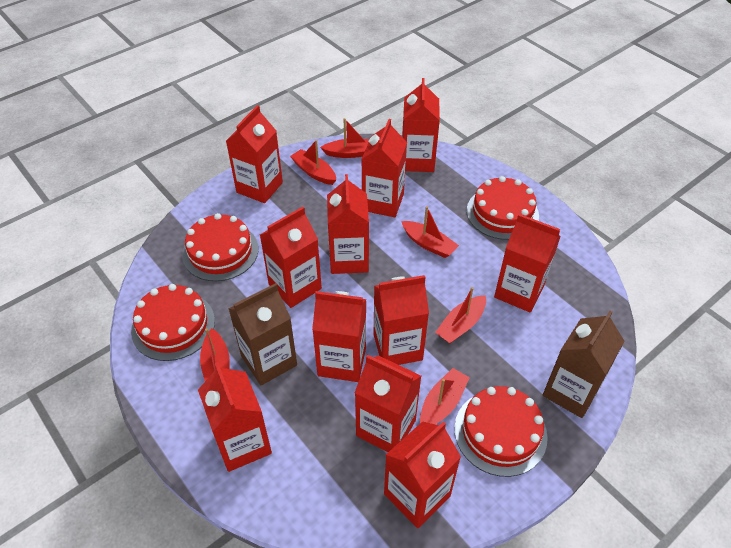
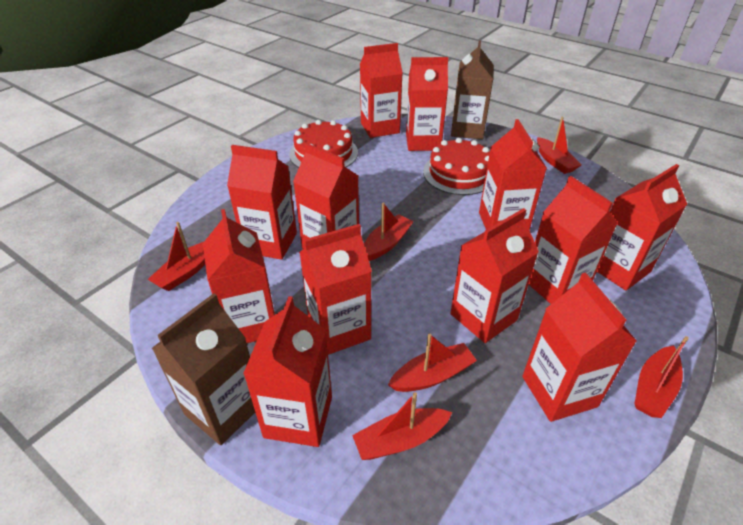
red cake: 4 -> 2
red carton: 11 -> 12

